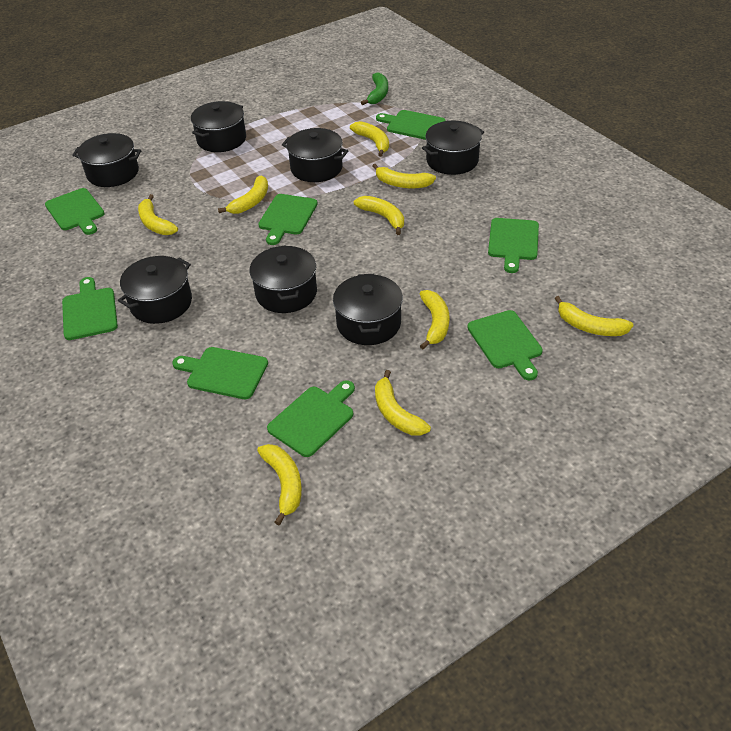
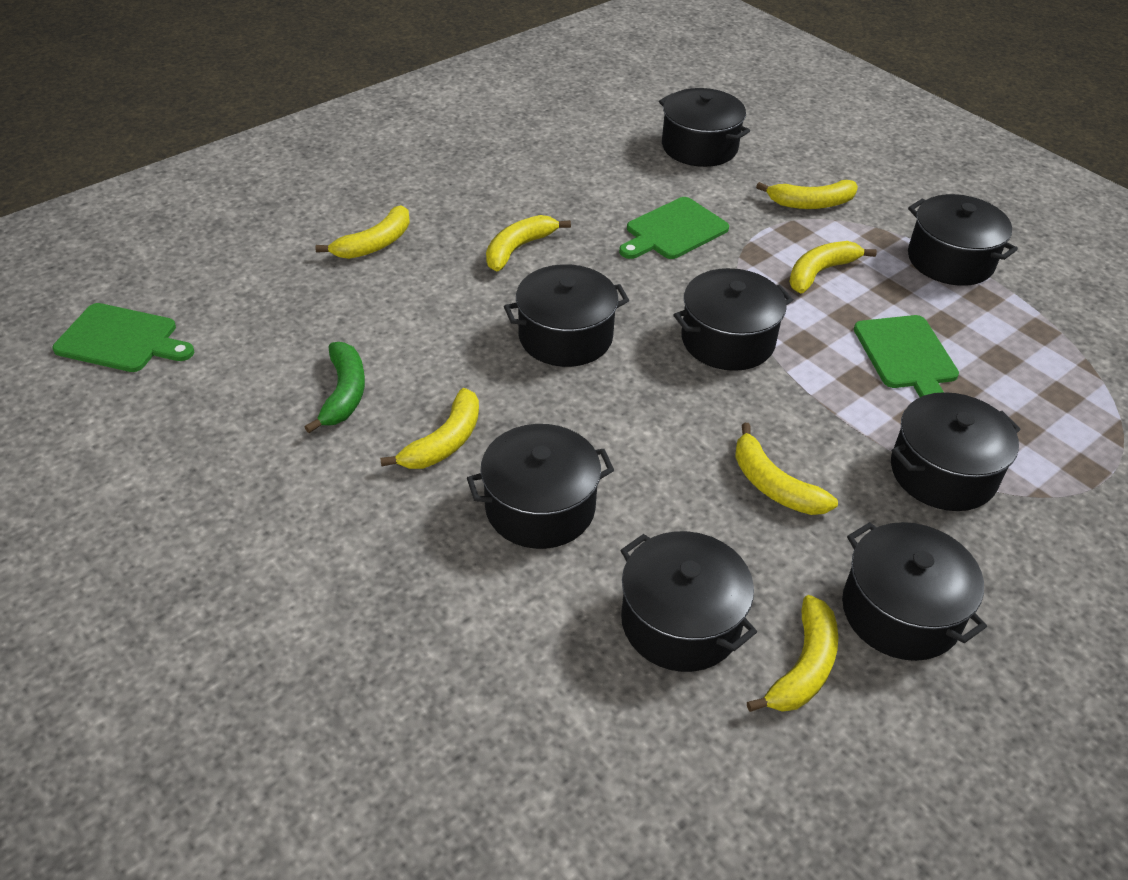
black pot: 7 -> 8
green cutting board: 8 -> 3
yellow banana: 9 -> 7

